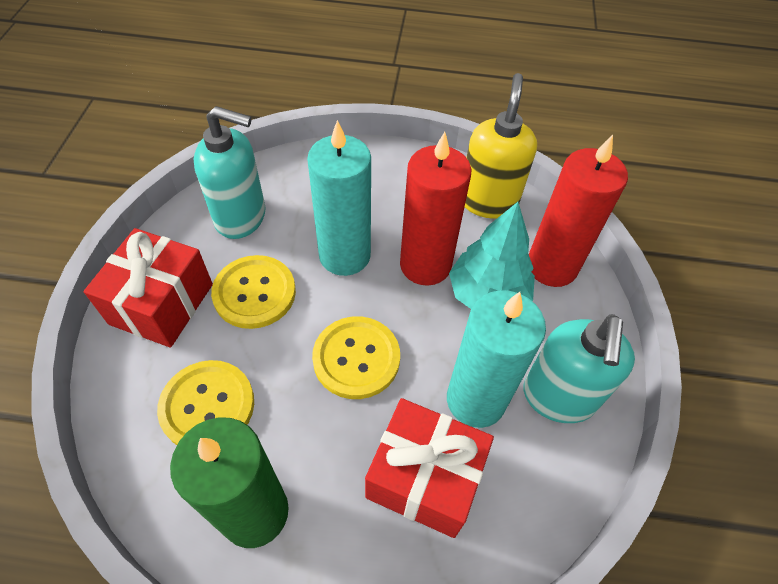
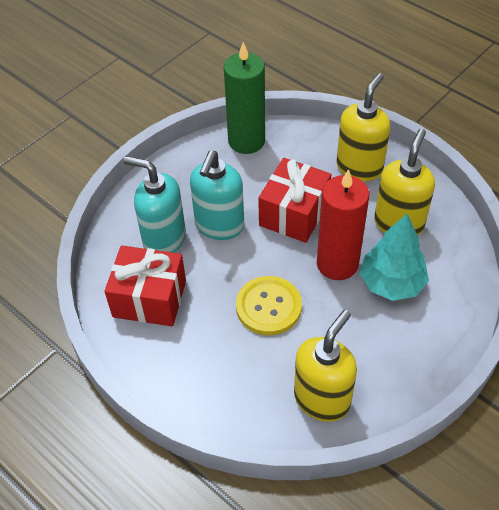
red candle: 2 -> 1
turquoise candle: 2 -> 0
yellow button: 3 -> 1
yellow soap dispenser: 1 -> 3

